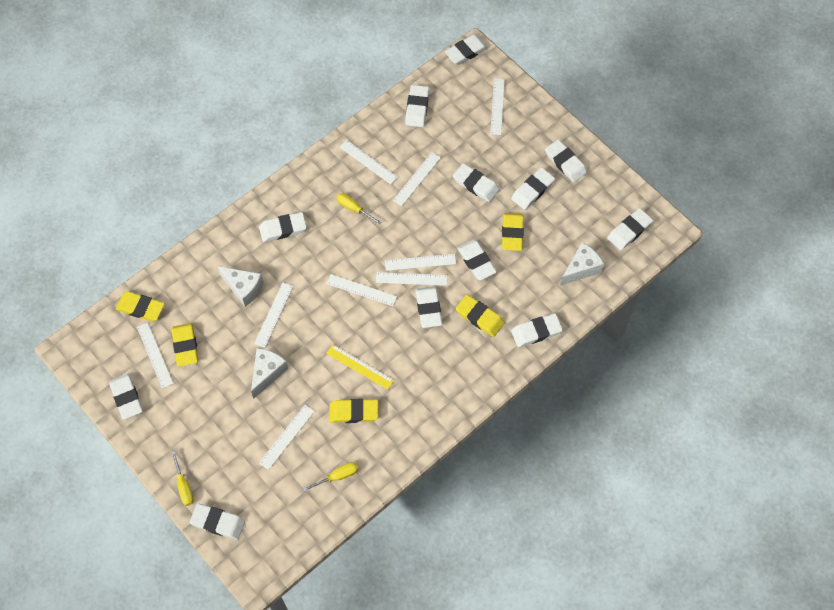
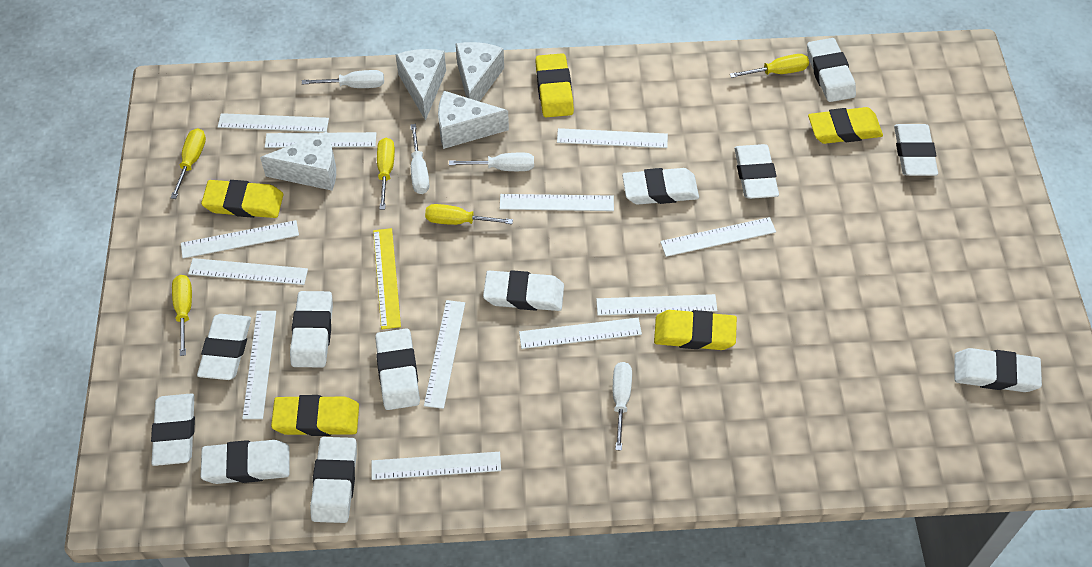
white cheese: 3 -> 4
white ruler: 9 -> 12
white screwdriver: 0 -> 4
yellow screwdriver: 3 -> 5

